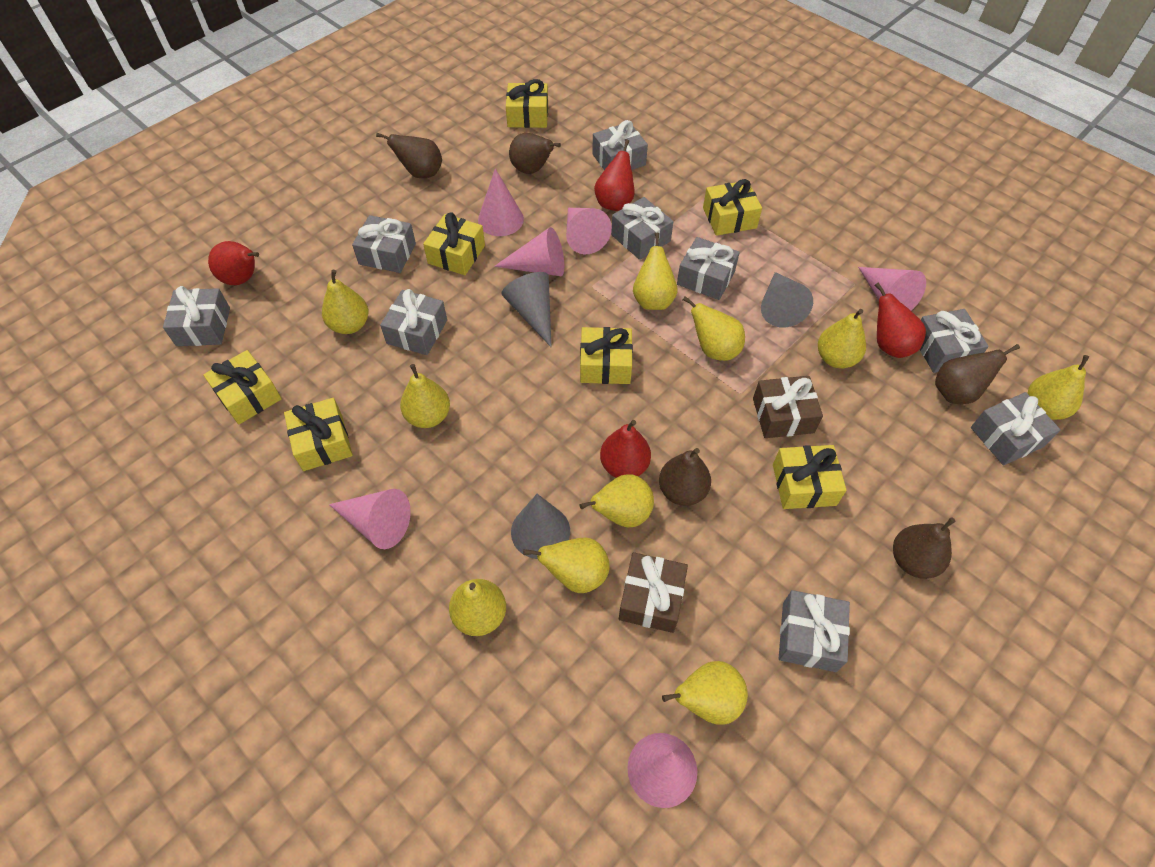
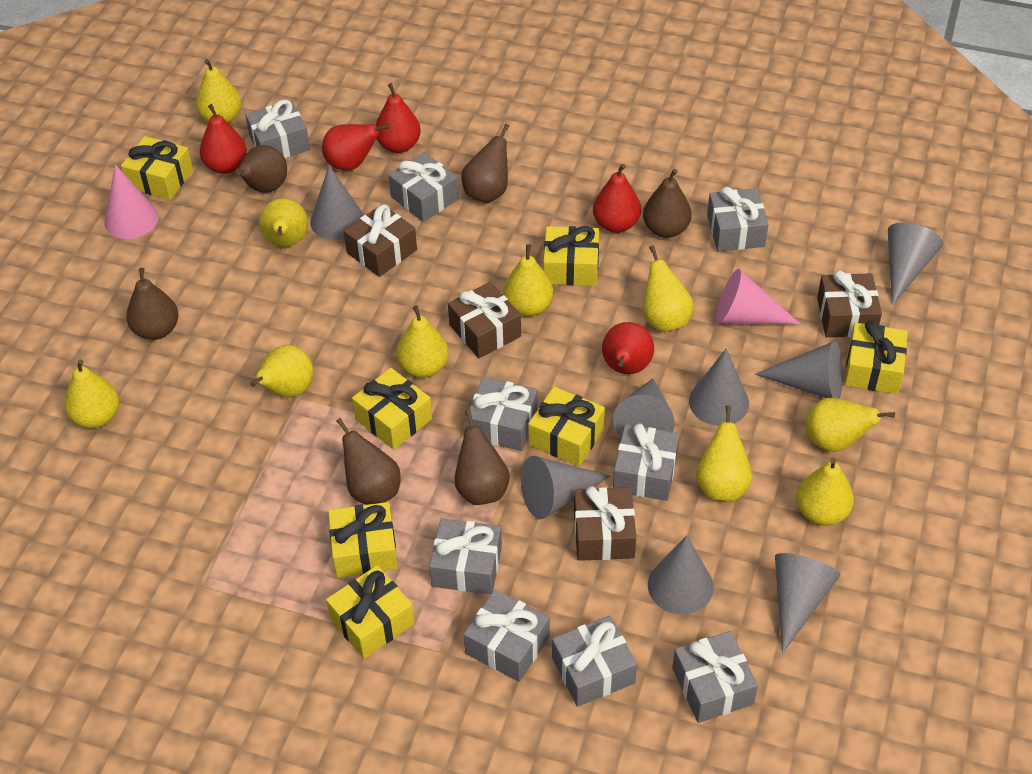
brown gift: 2 -> 4
brown pear: 5 -> 6
grey cone: 3 -> 8
pink cone: 6 -> 2
red pear: 4 -> 5

